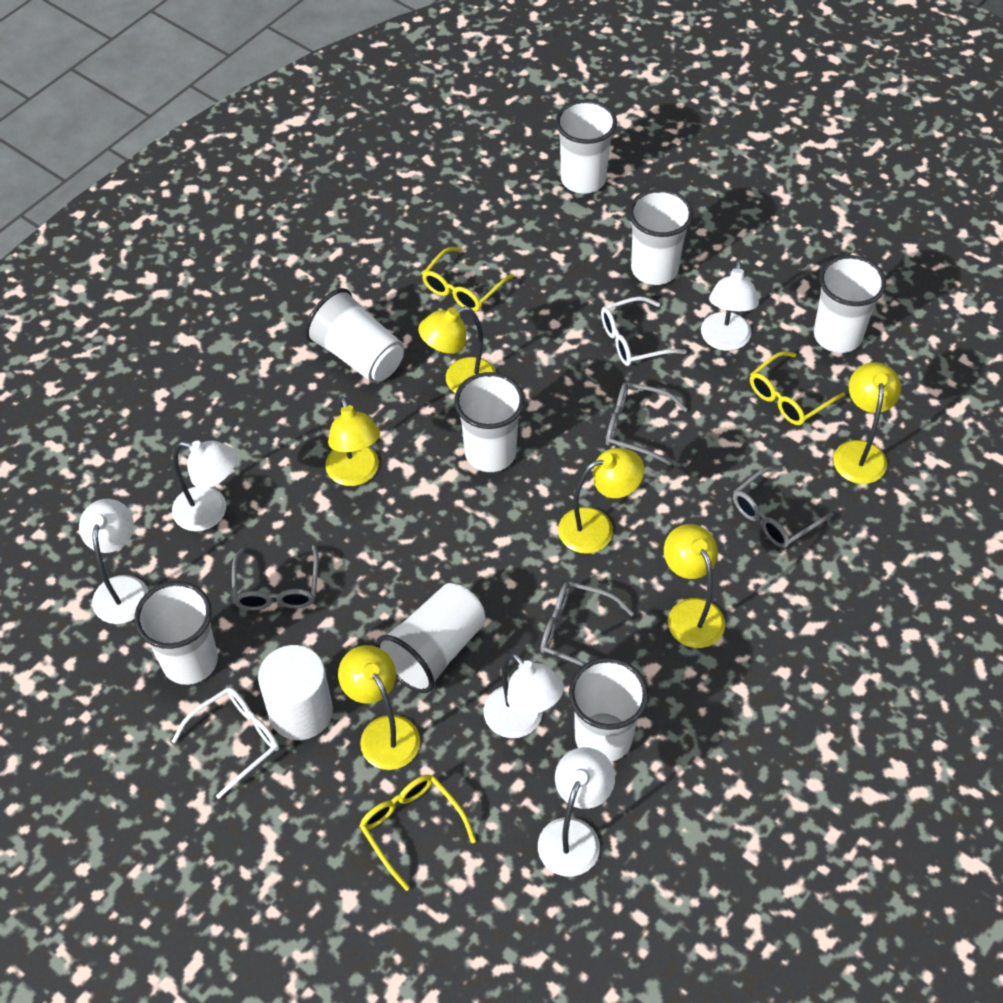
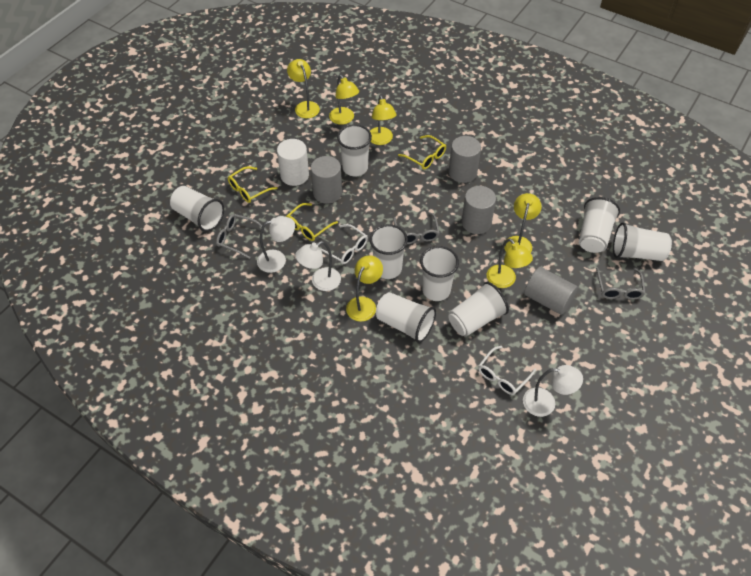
grey cylinder: 0 -> 4
grey glasses: 4 -> 3
white lamp: 5 -> 3

